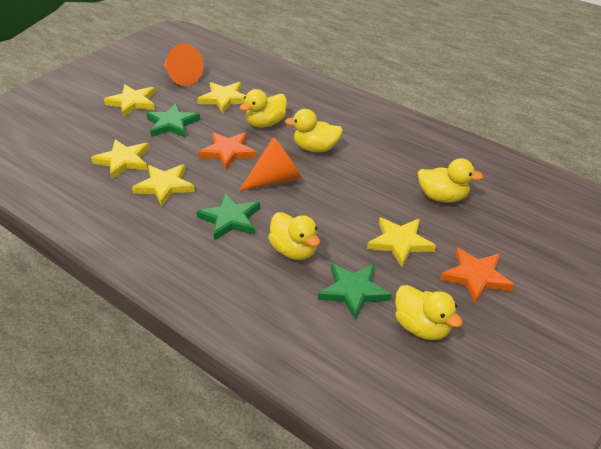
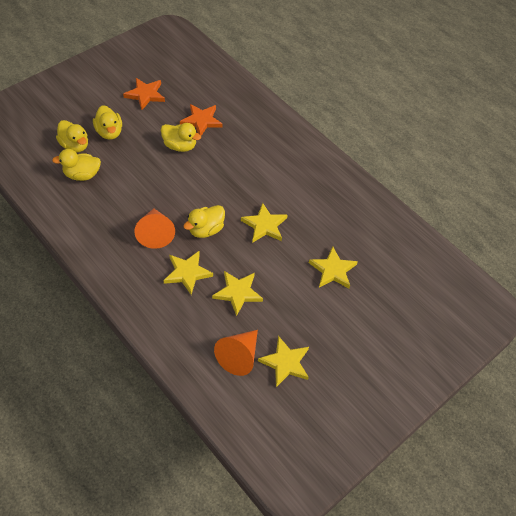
green star: 3 -> 0

